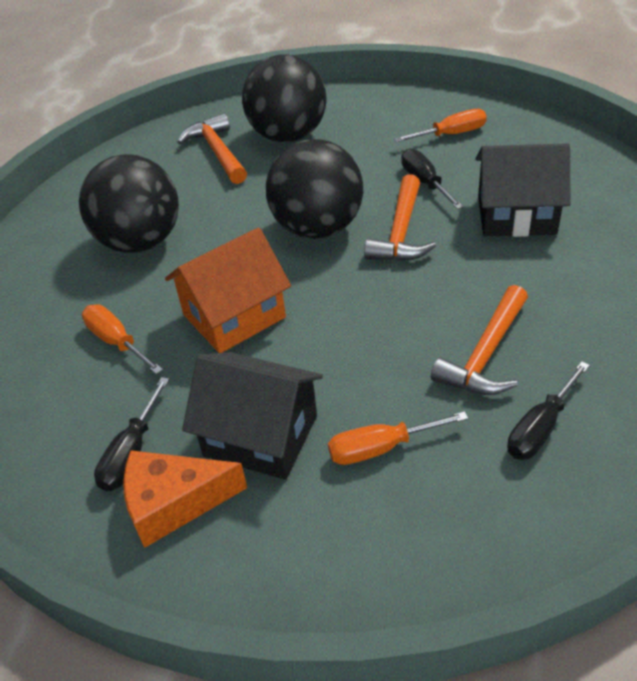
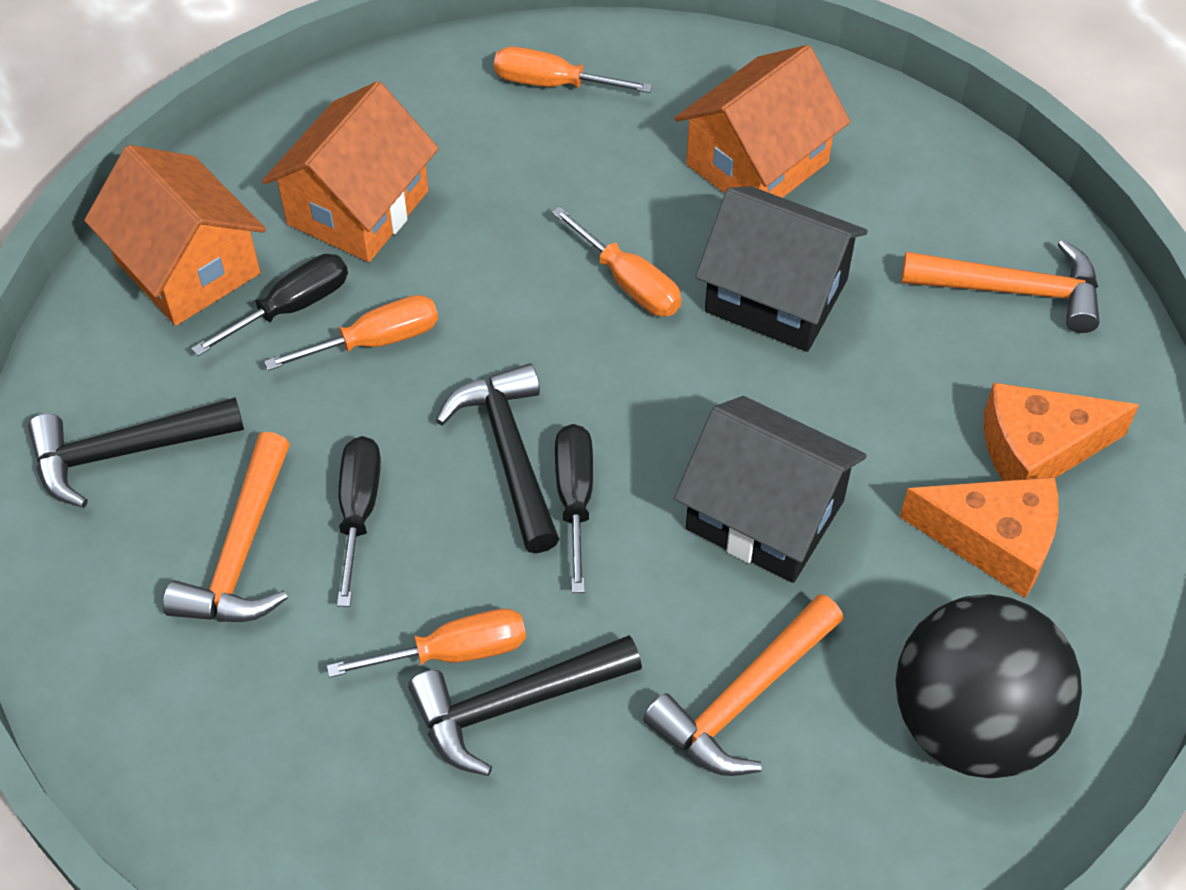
black ball: 3 -> 1
black hammer: 0 -> 3
orange cheese: 1 -> 2
orange house: 1 -> 3
orange screwdriver: 3 -> 4

